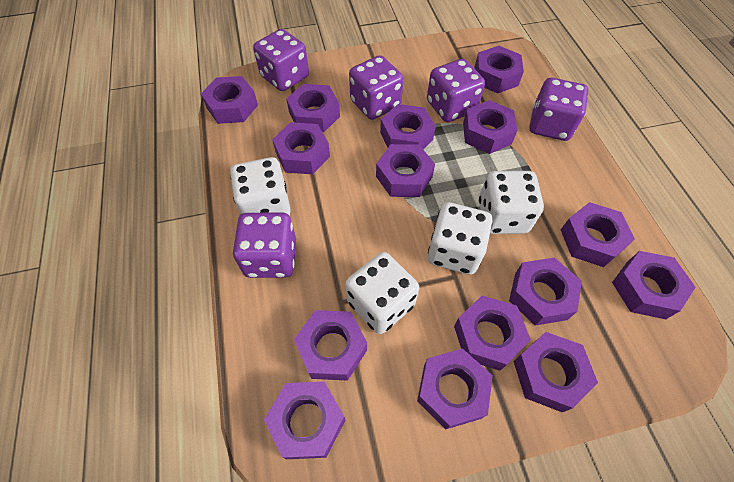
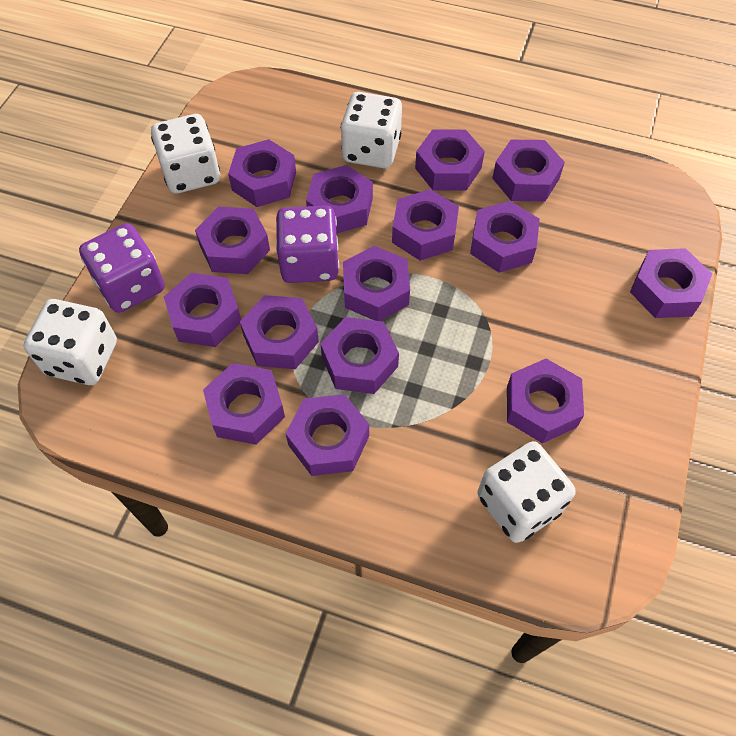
purple dice: 5 -> 2

